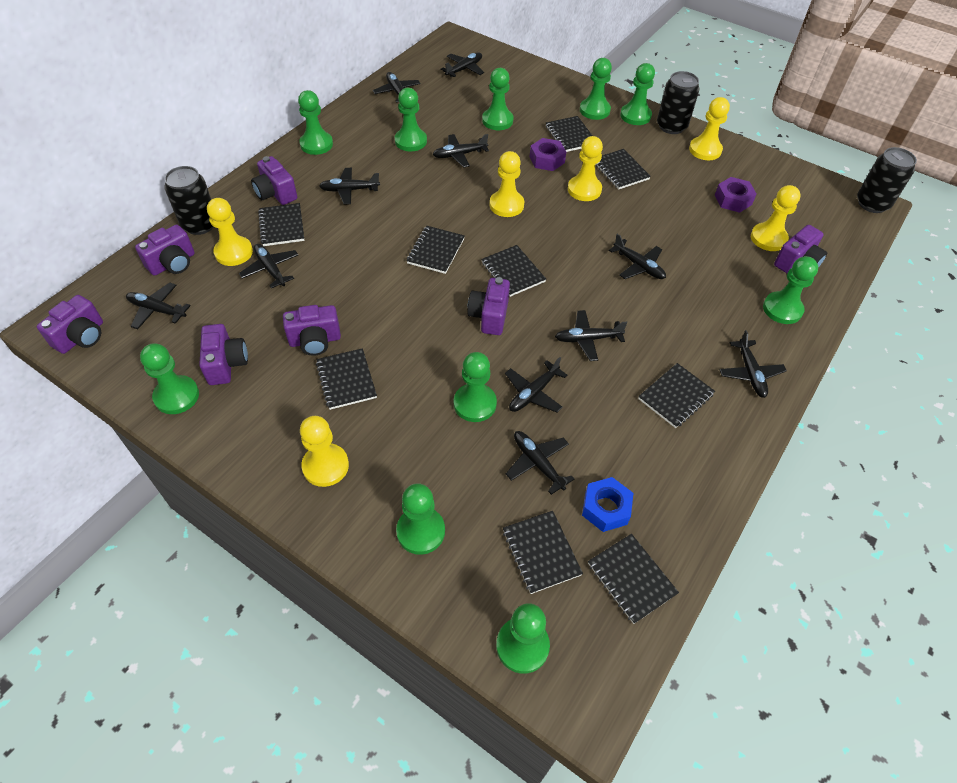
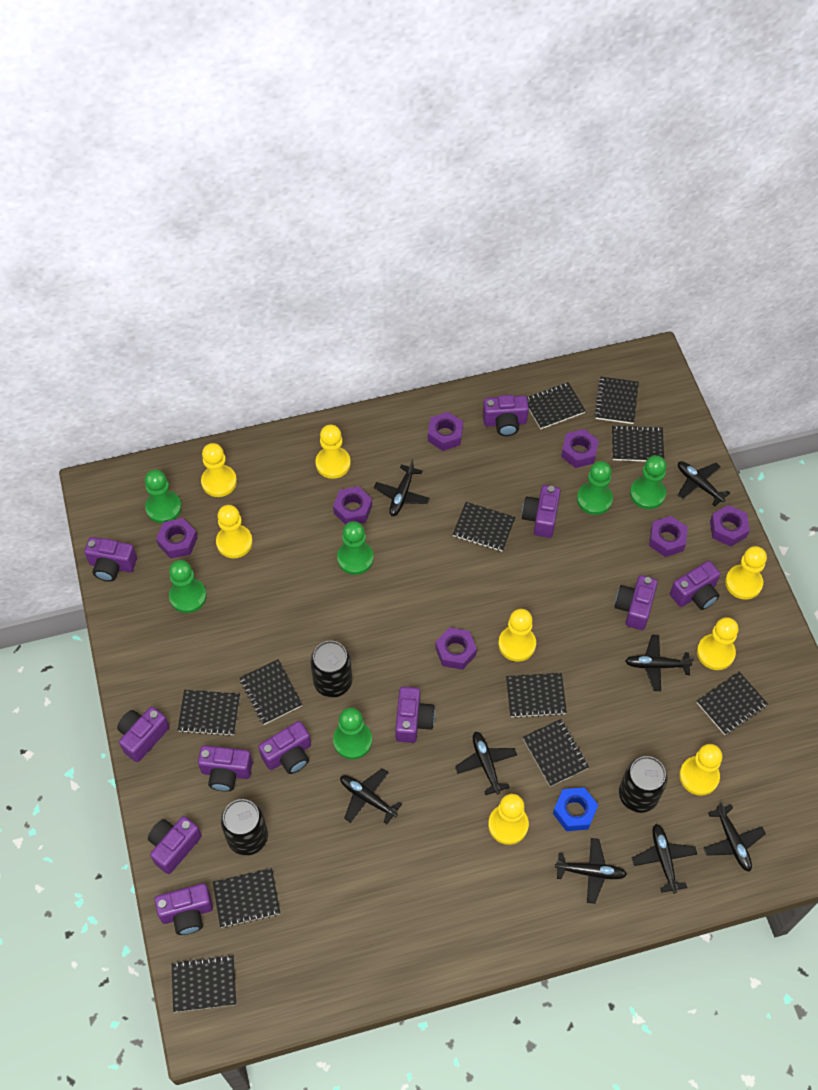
black notebook: 9 -> 11
black plane: 11 -> 8
green pawn: 10 -> 6
purple camera: 7 -> 11
purple nut: 2 -> 7
yellow pawn: 6 -> 8

